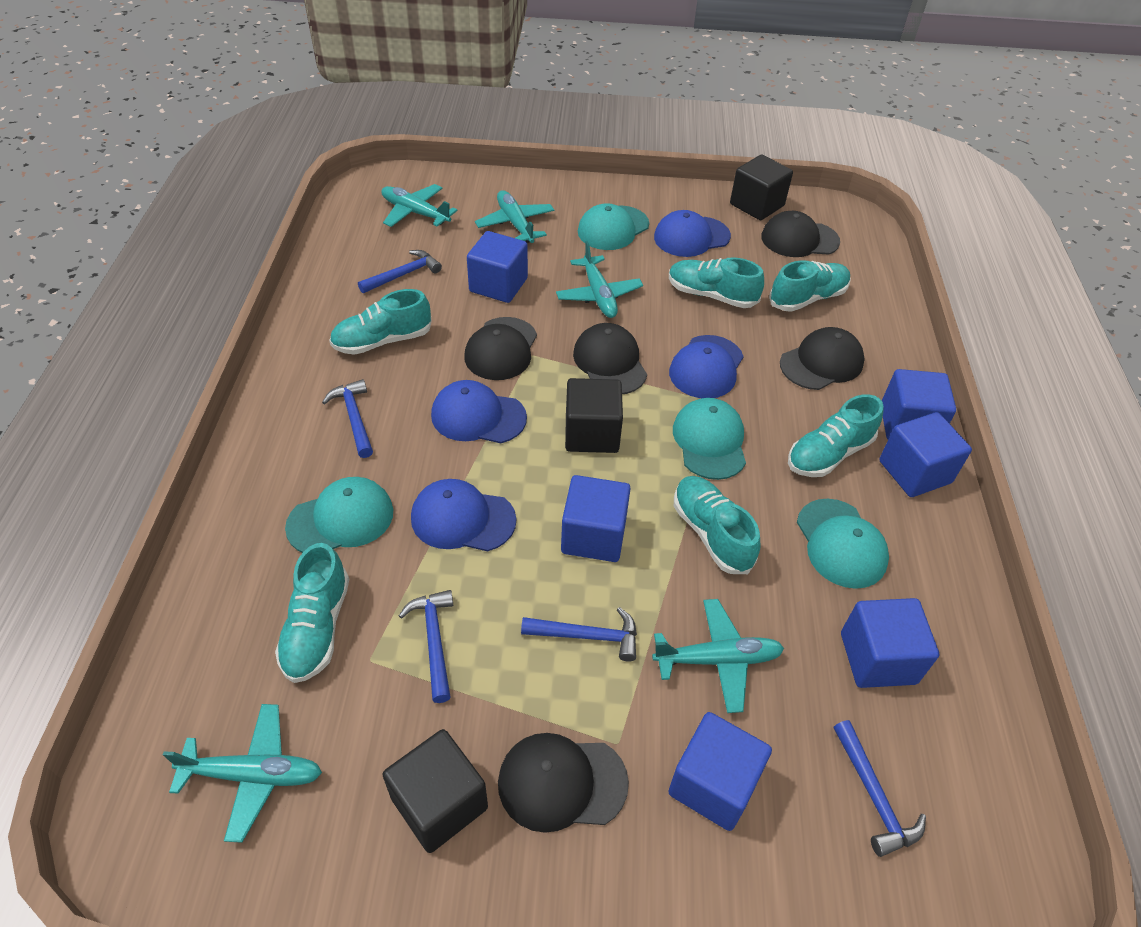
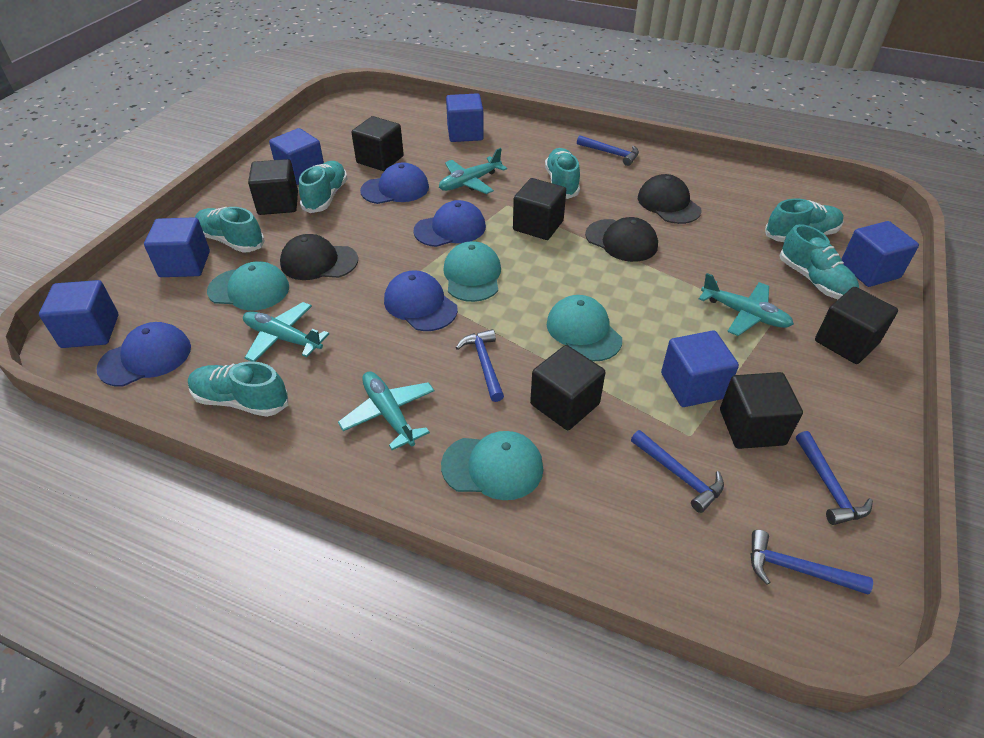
black cap: 5 -> 3
black cube: 3 -> 6
turquoise plane: 5 -> 4

